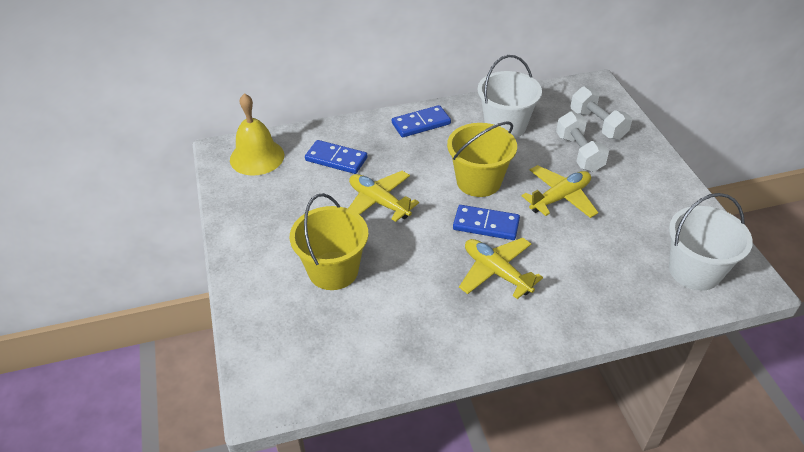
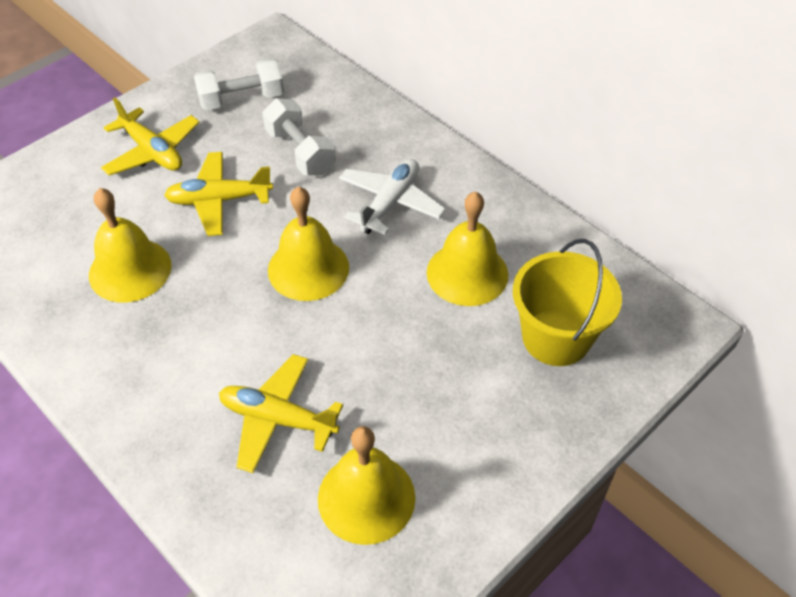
blue domino: 3 -> 0
white bucket: 2 -> 0
white plane: 0 -> 1
yellow bell: 1 -> 4
yellow bucket: 2 -> 1

